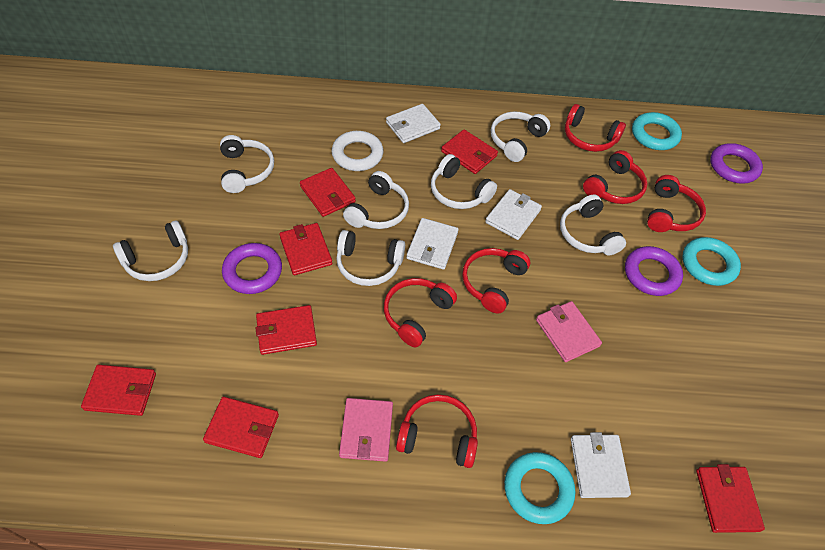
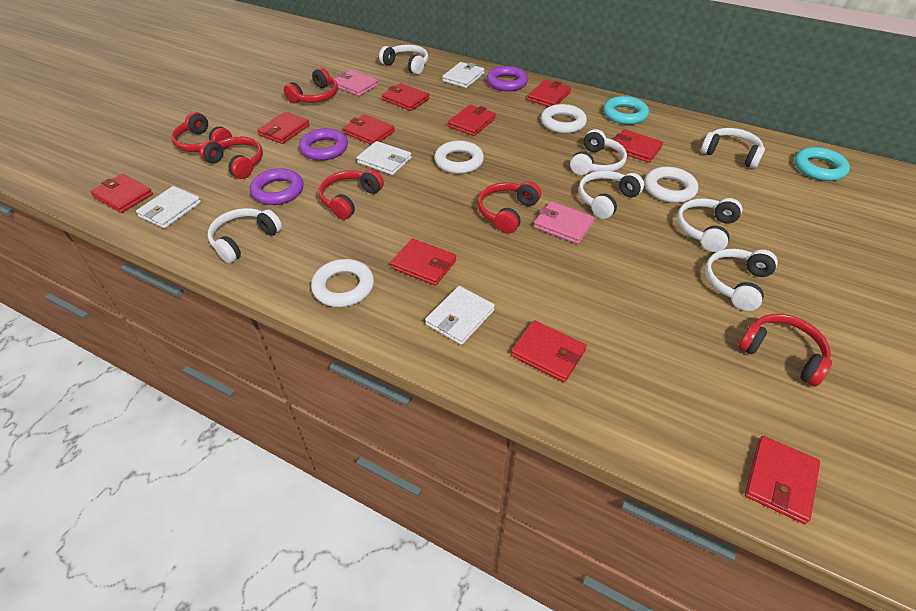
red wallet: 7 -> 10
turquoise ring: 3 -> 2
white ring: 1 -> 4

